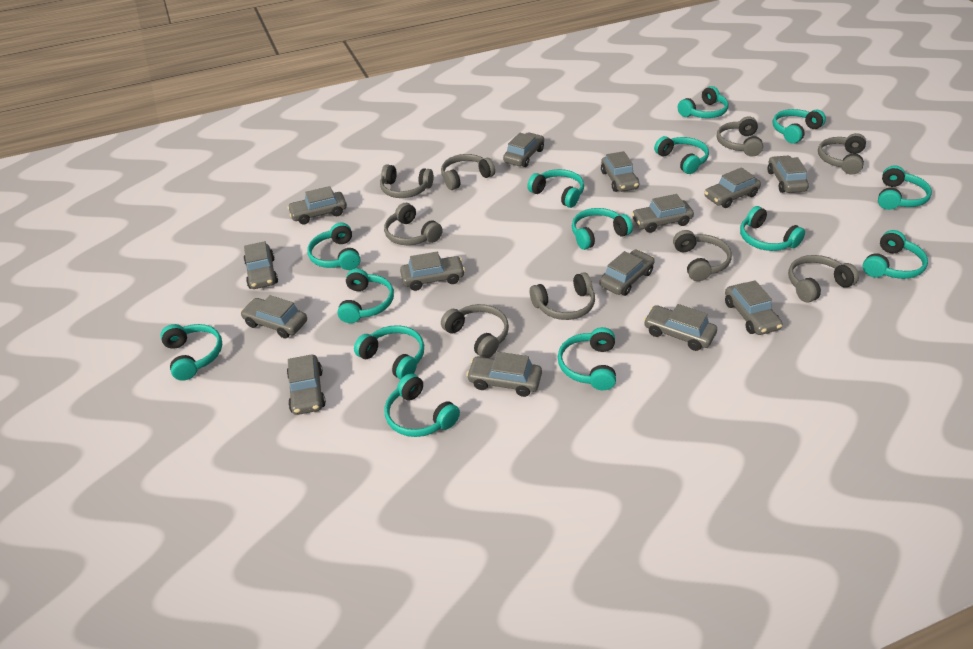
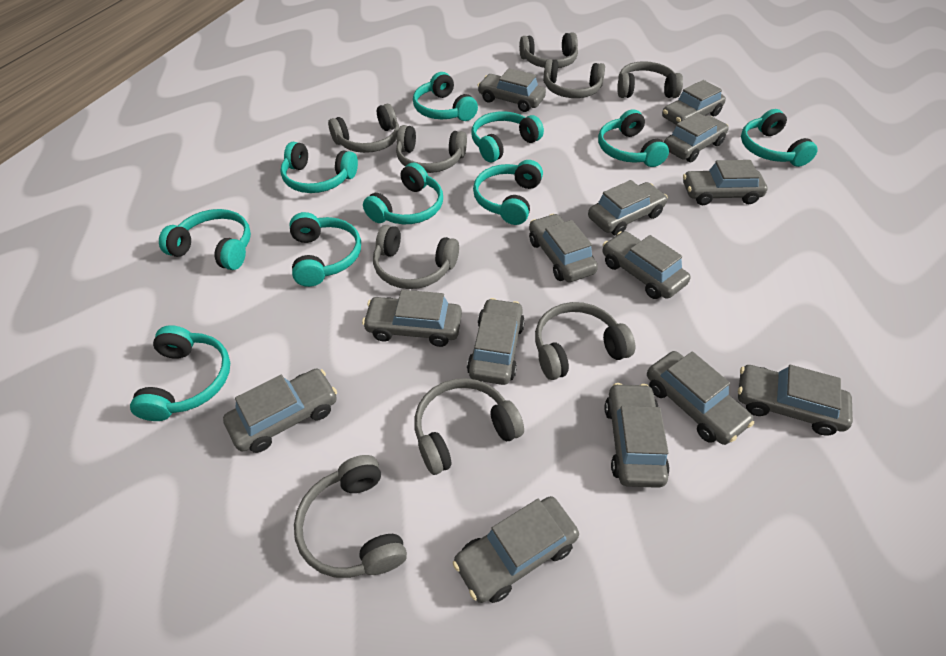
turquoise headphones: 14 -> 10

